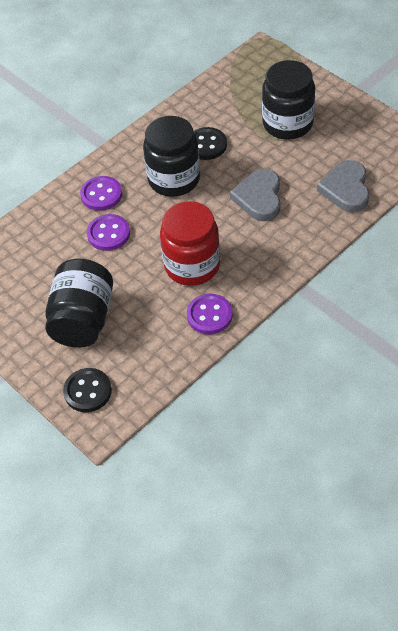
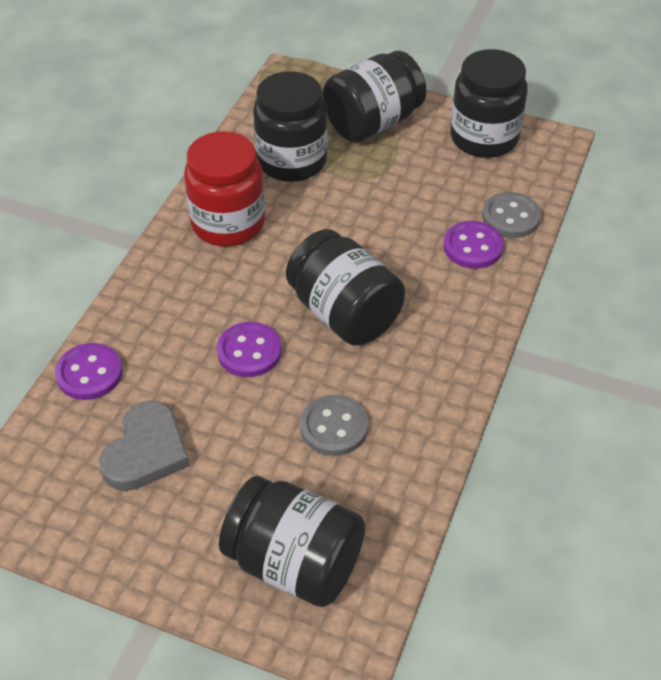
black button: 2 -> 0
black jar: 3 -> 5
grey button: 0 -> 2
grey heart: 2 -> 1

